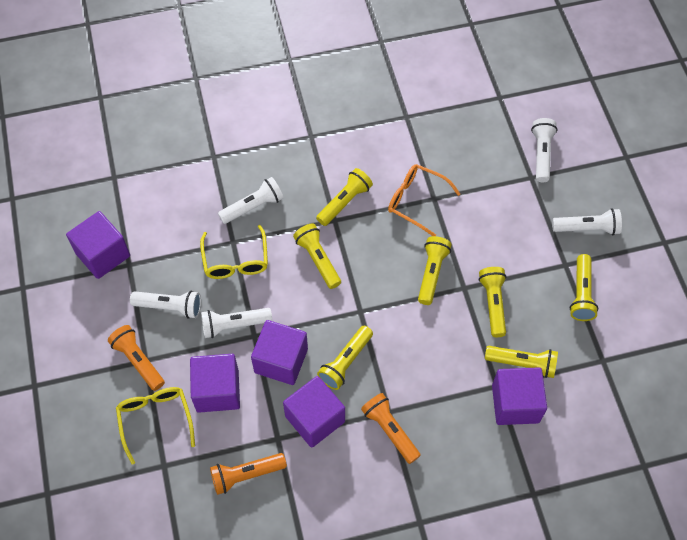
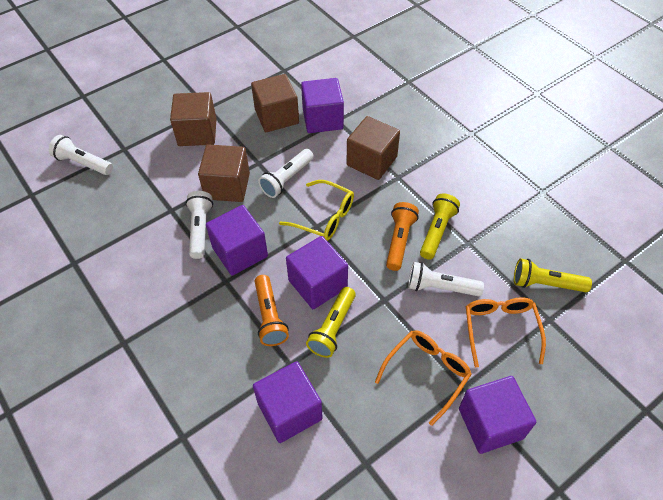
brown cube: 0 -> 4
orange flashlight: 3 -> 2
orange glasses: 1 -> 2
white flashlight: 5 -> 4
yellow flashlight: 7 -> 3
yellow glasses: 2 -> 1

